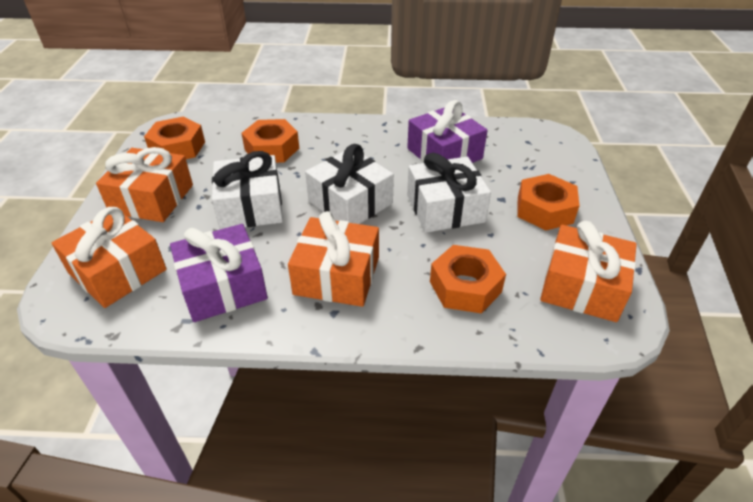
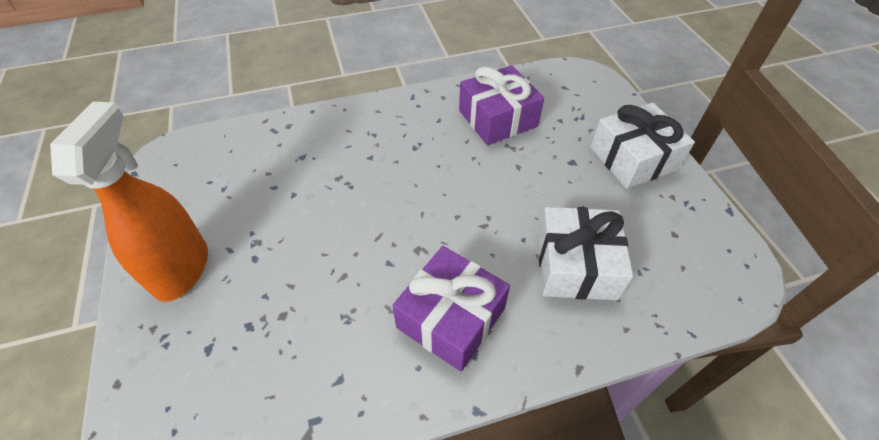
orange gift: 4 -> 0
orange nut: 4 -> 0
orange spray bottle: 0 -> 1
white gift: 3 -> 2

